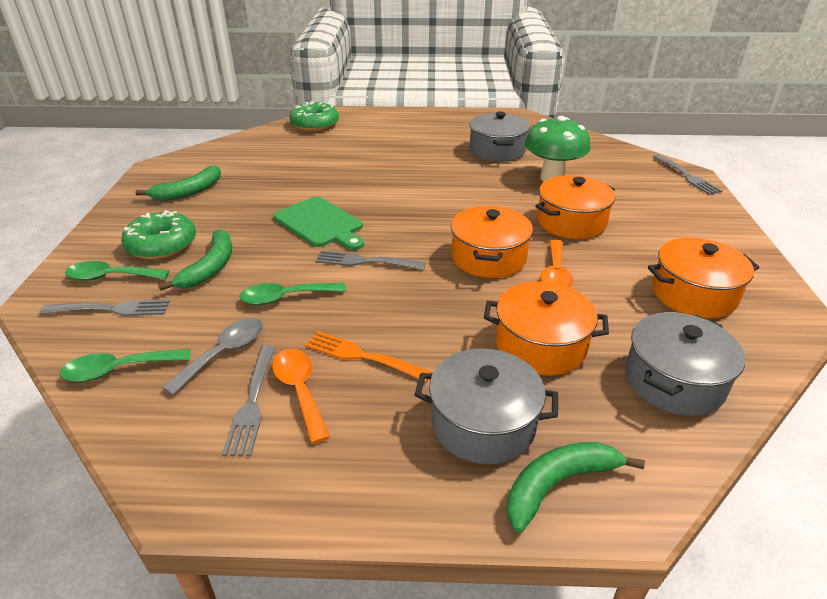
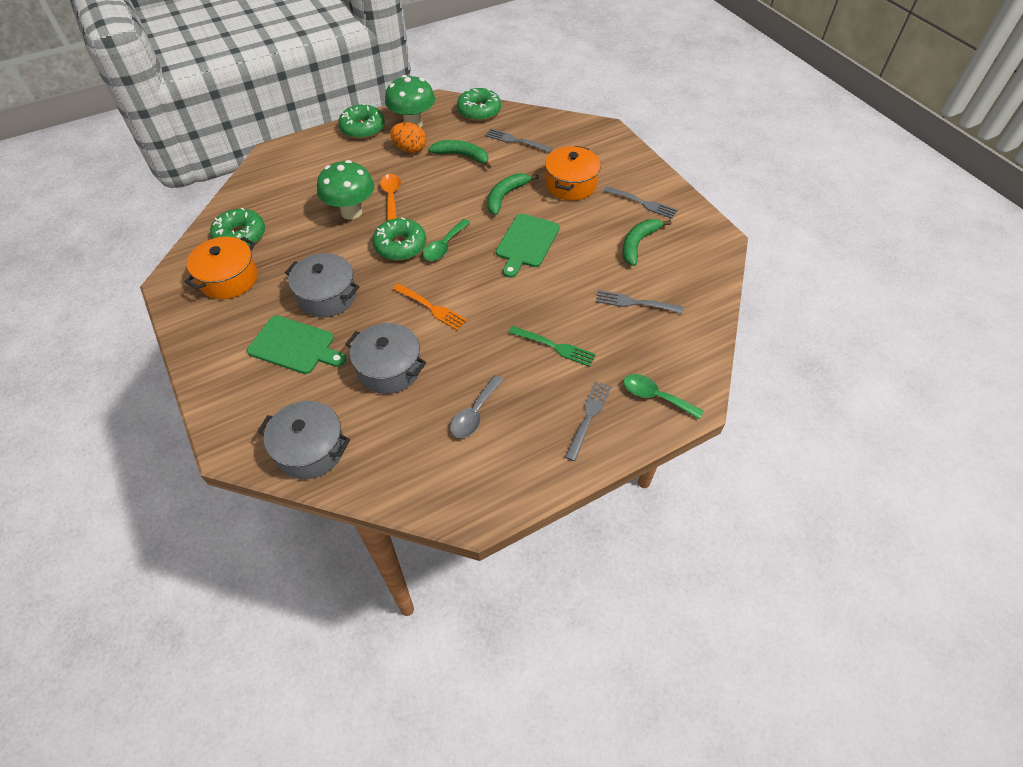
green cutting board: 1 -> 2
green donut: 2 -> 4
green fork: 0 -> 1
green mushroom: 1 -> 2
green spoon: 3 -> 2
orange egg: 0 -> 1
orange pot: 4 -> 2
orange spoon: 2 -> 1

